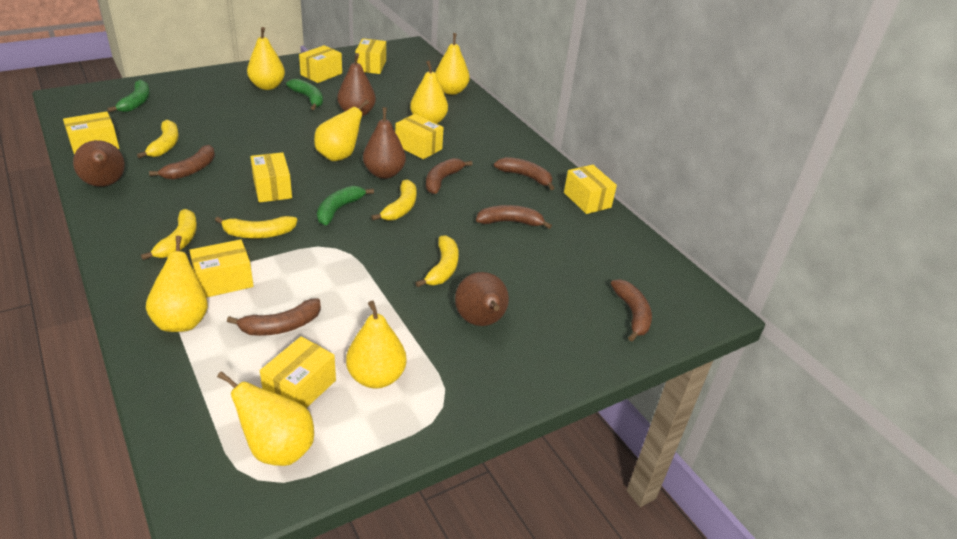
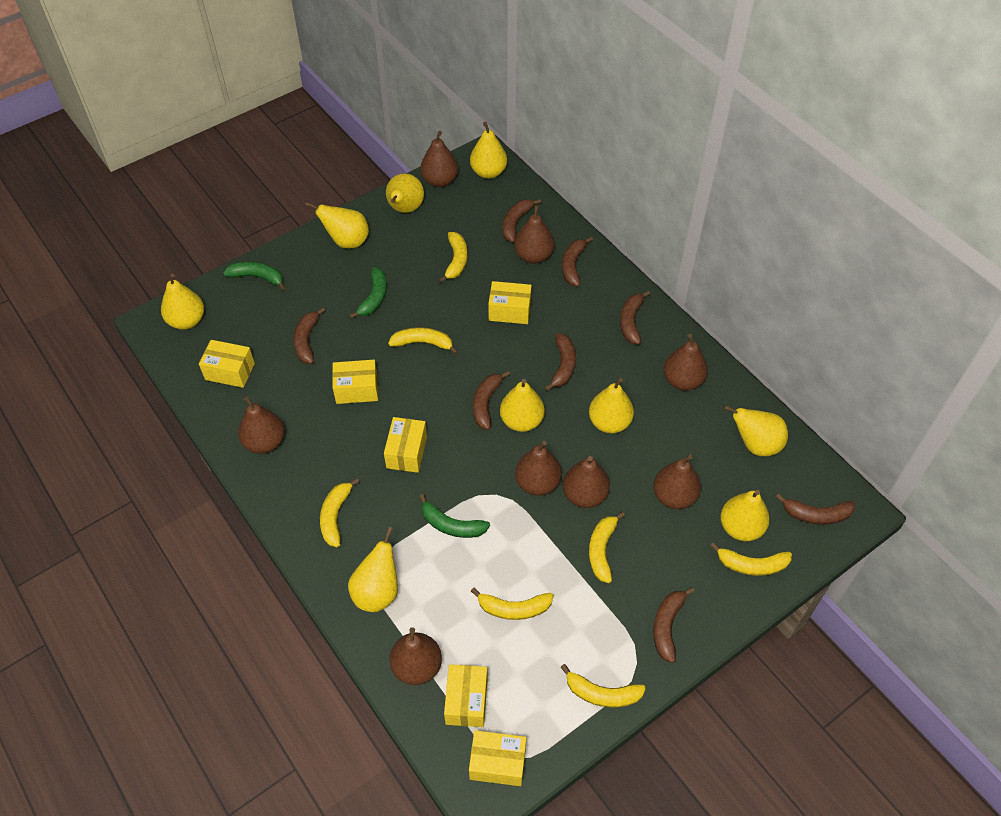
brown banana: 6 -> 8
brown pear: 4 -> 8
yellow banana: 5 -> 7
yellow box: 8 -> 6
yellow pear: 7 -> 9

